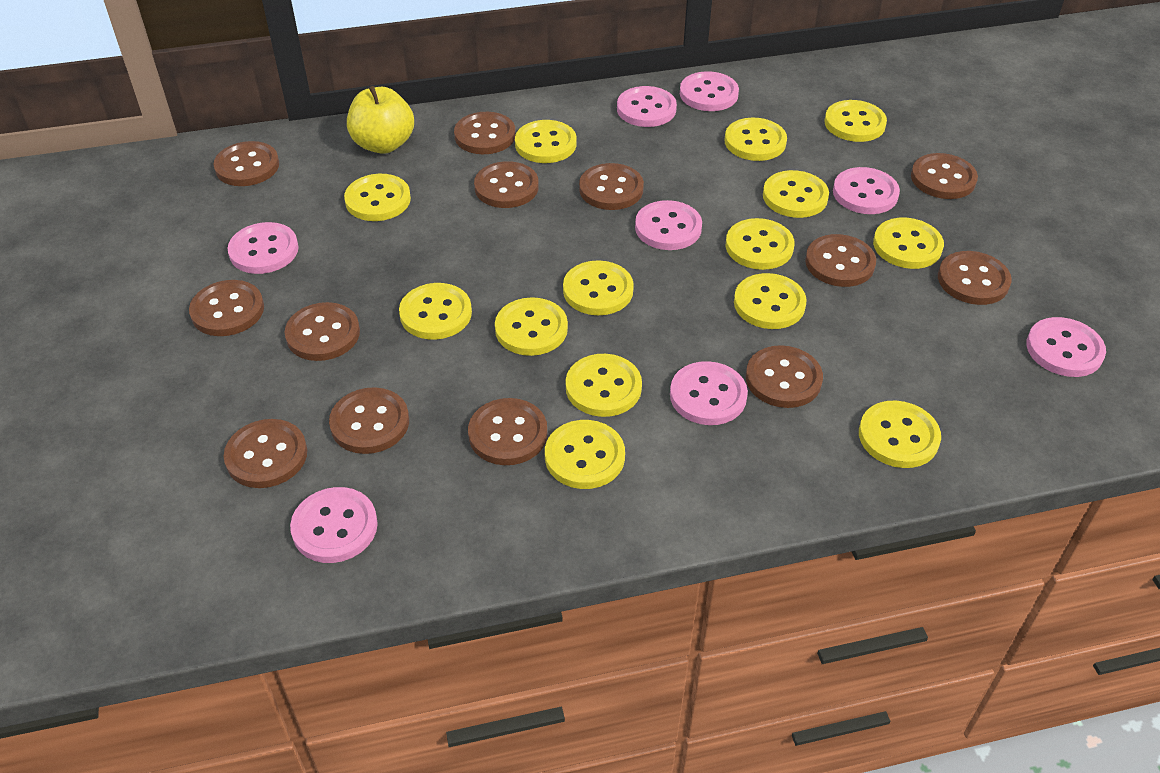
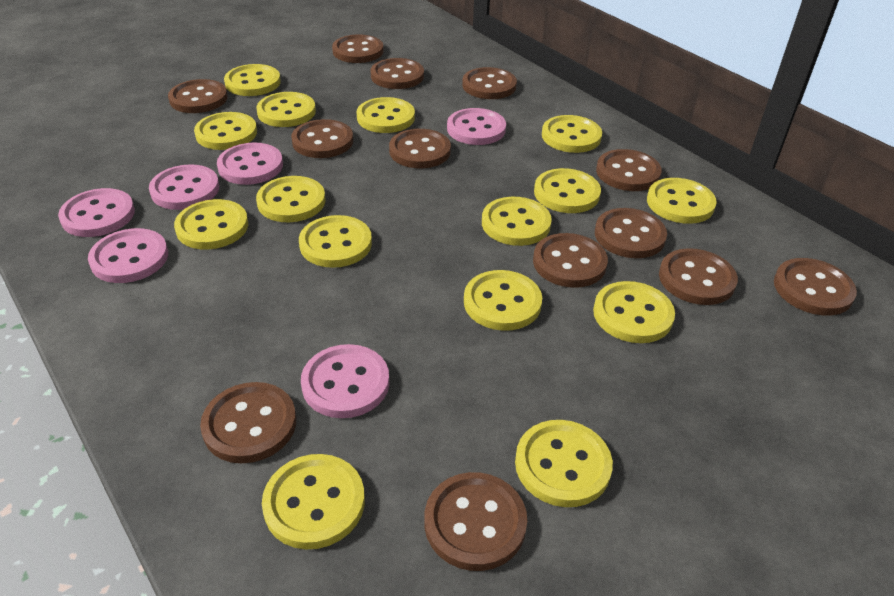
pink button: 8 -> 6
yellow apple: 1 -> 0
yellow button: 14 -> 15

